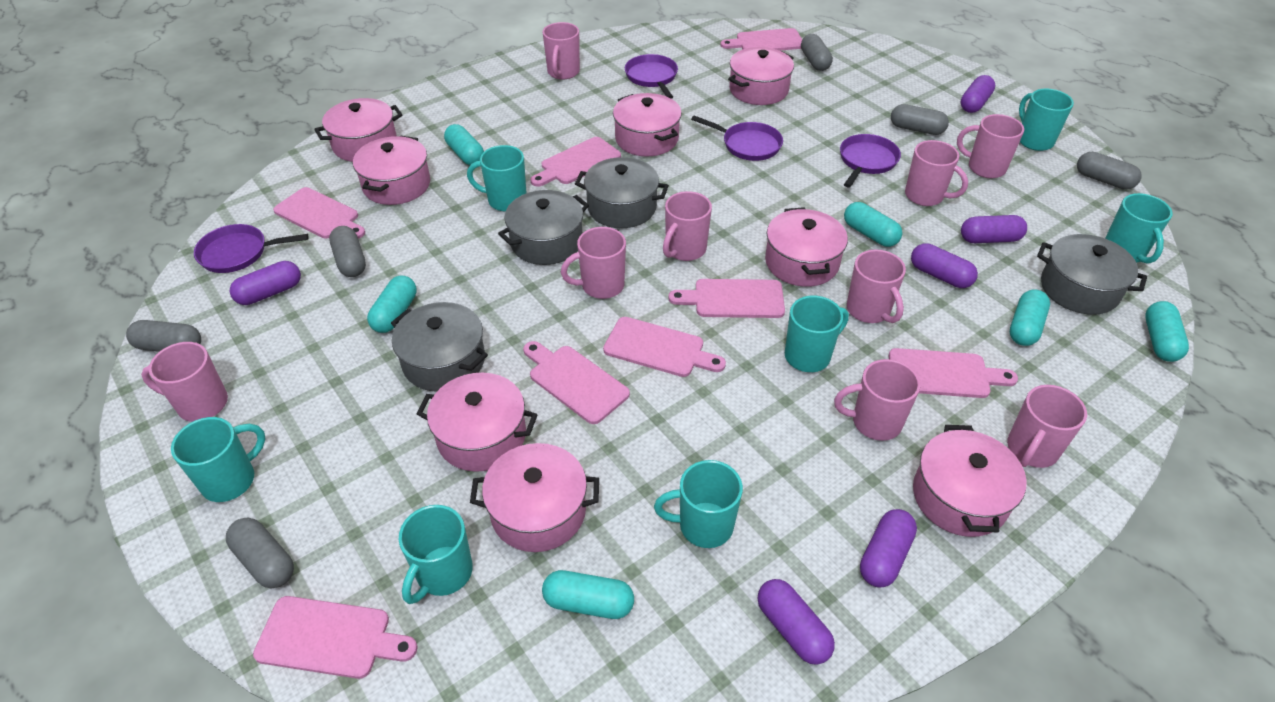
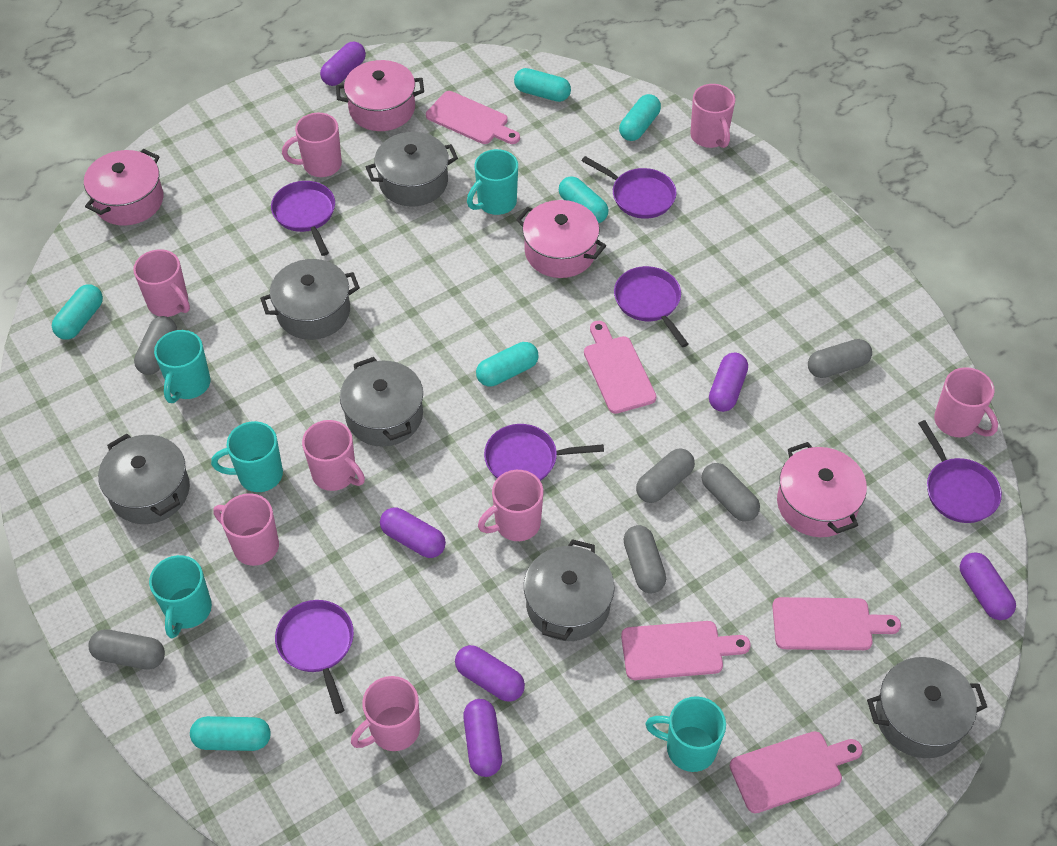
grey pot: 4 -> 6
pink cutting board: 8 -> 5
pink mug: 9 -> 8
pink pot: 8 -> 4
purple pan: 4 -> 6
turquoise mug: 7 -> 5

